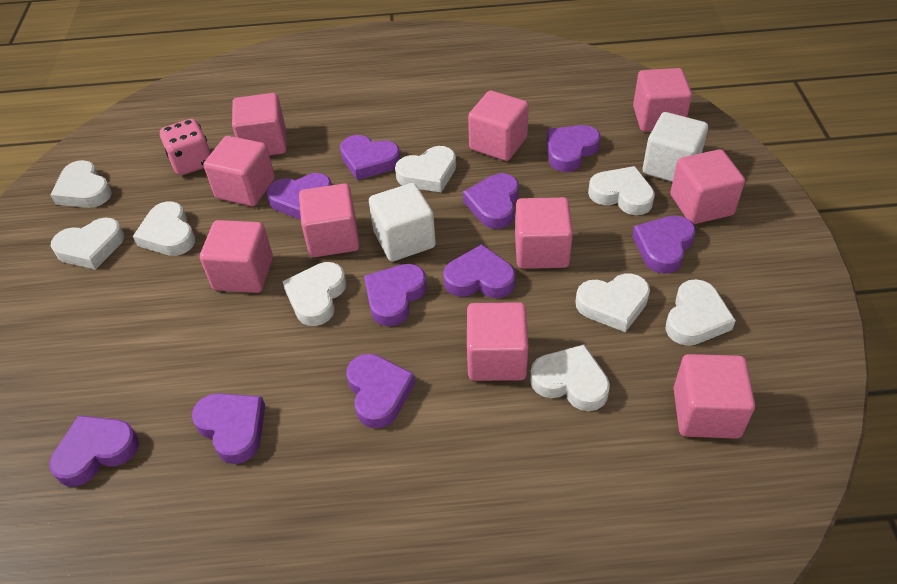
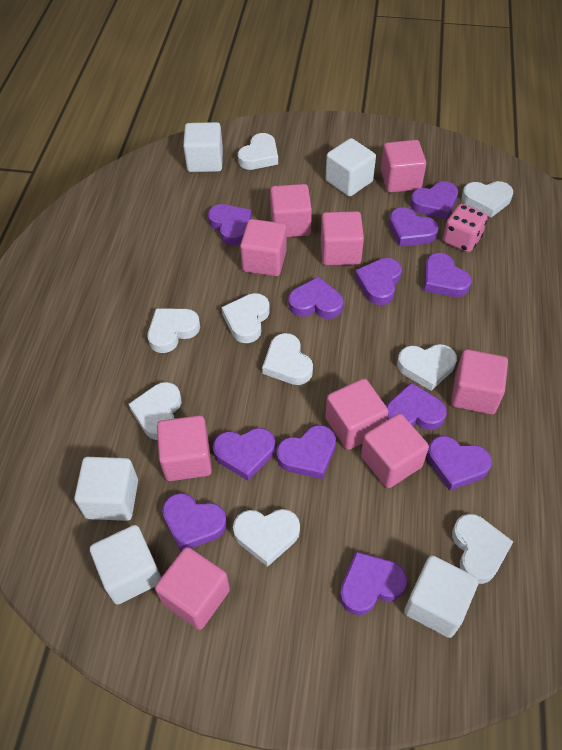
pink cube: 10 -> 9
purple heart: 10 -> 12
white cube: 2 -> 5

